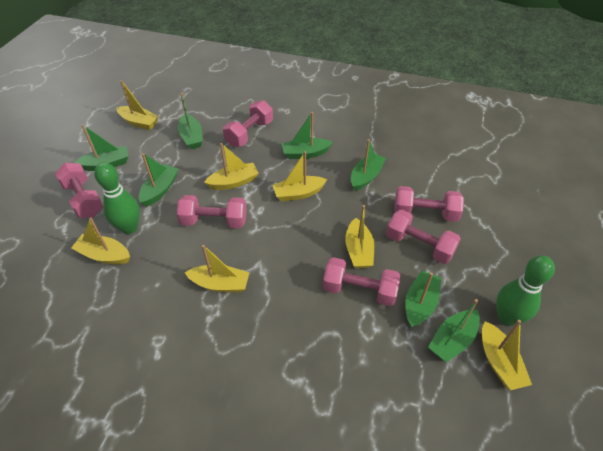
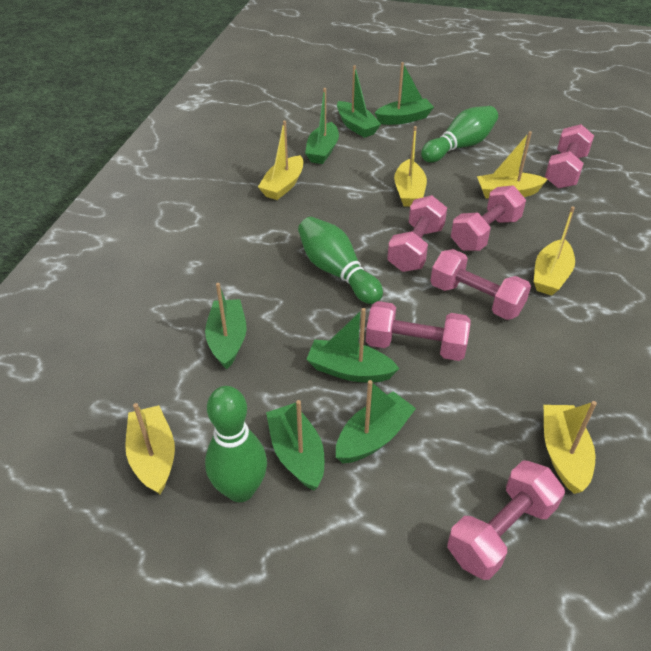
green bowling pin: 2 -> 3
yellow boat: 7 -> 6

